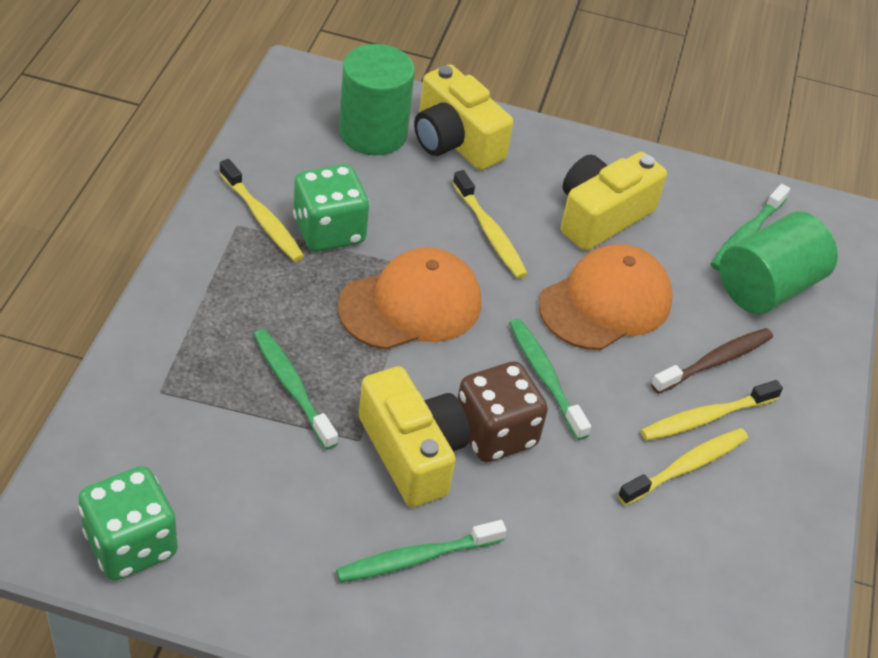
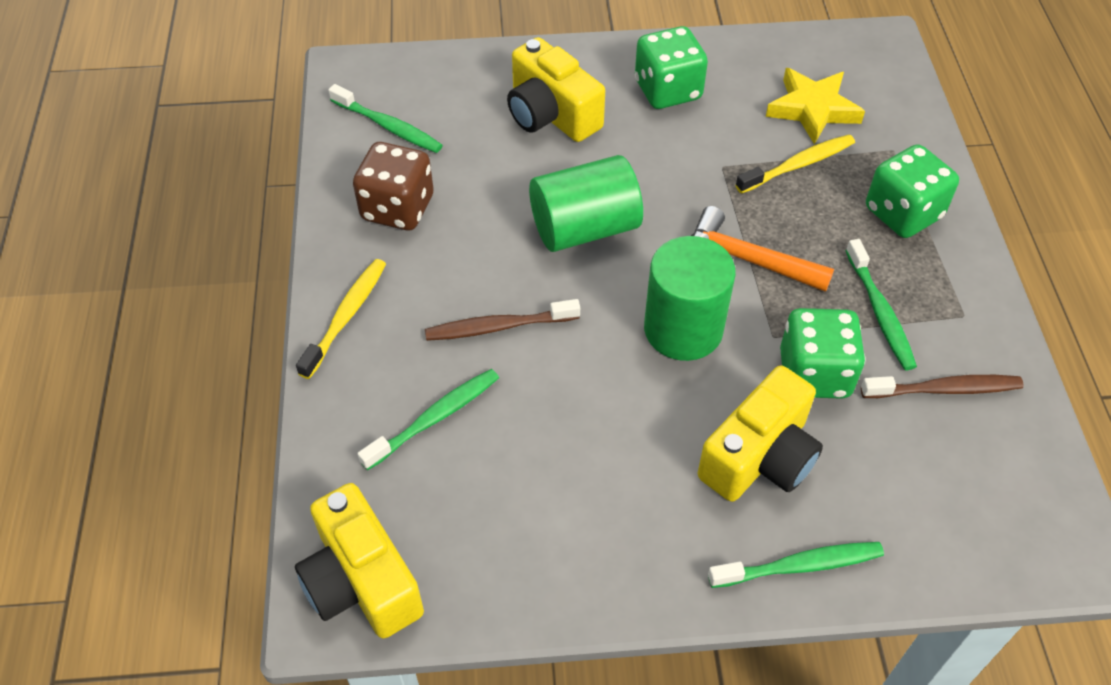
brown toothbrush: 1 -> 2
green dice: 2 -> 3
orange cap: 2 -> 0
orange hammer: 0 -> 1
yellow star: 0 -> 1
yellow toothbrush: 4 -> 2

